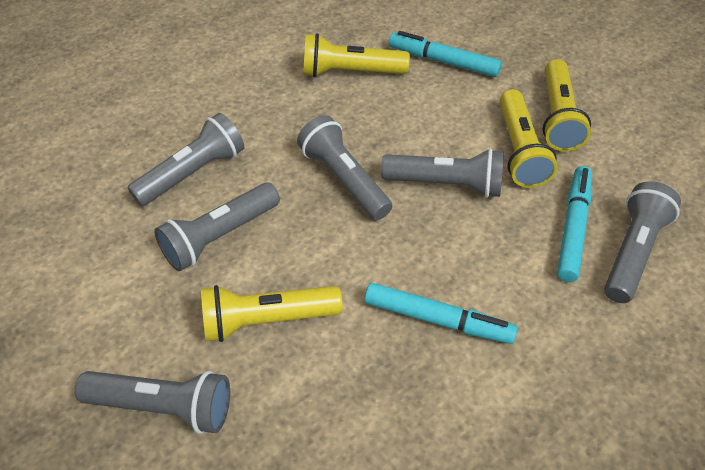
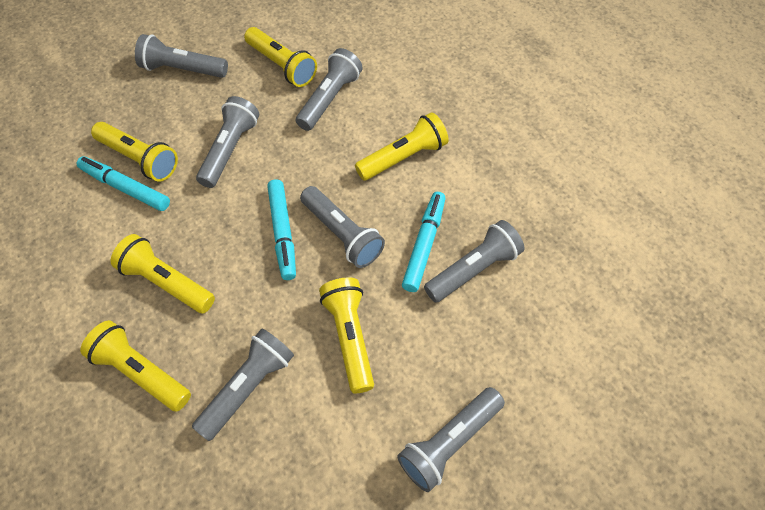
grey flashlight: 6 -> 7
yellow flashlight: 4 -> 6

